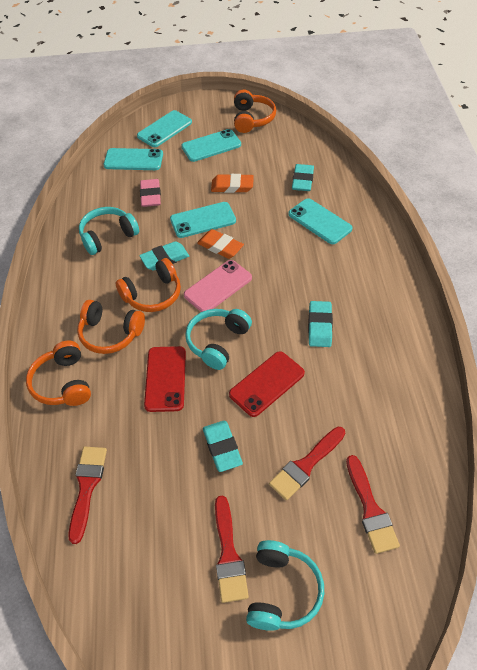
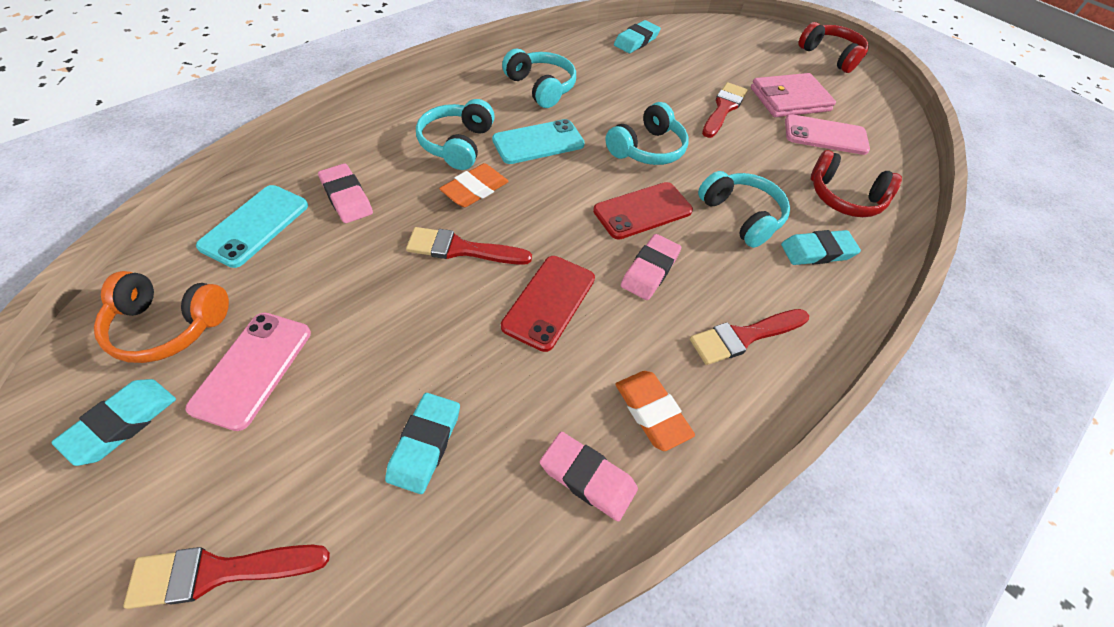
orange headphones: 4 -> 1
pink eraser: 1 -> 3
pink phone: 1 -> 2
pink wallet: 0 -> 1
red headphones: 0 -> 2
turquoise headphones: 3 -> 4
turquoise phone: 5 -> 2

